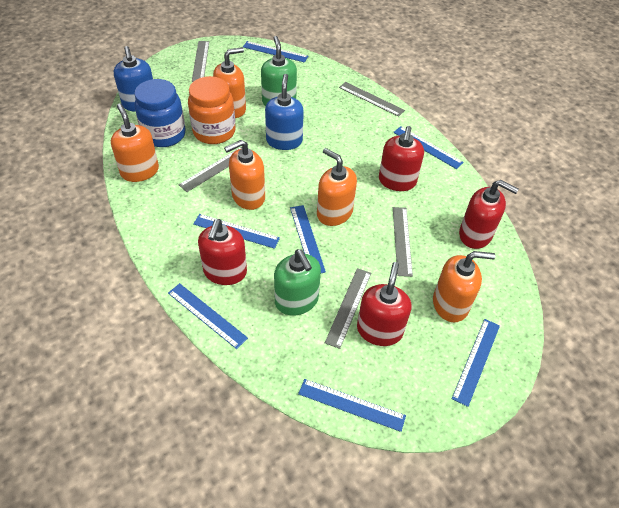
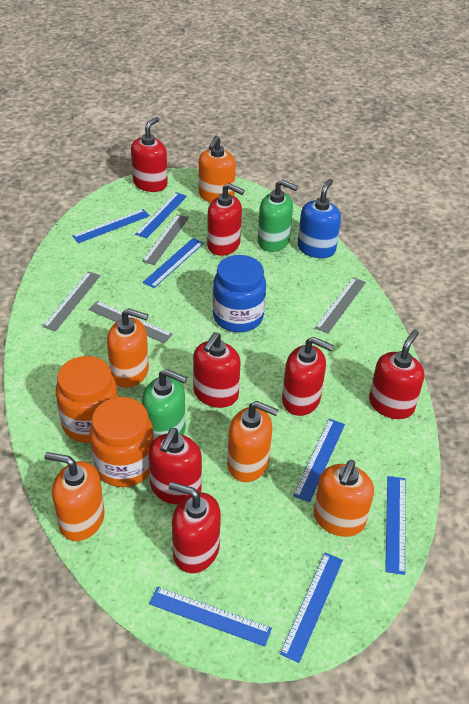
blue soap dispenser: 2 -> 1
grey ruler: 5 -> 4
orange jar: 1 -> 2
red soap dispenser: 4 -> 7

